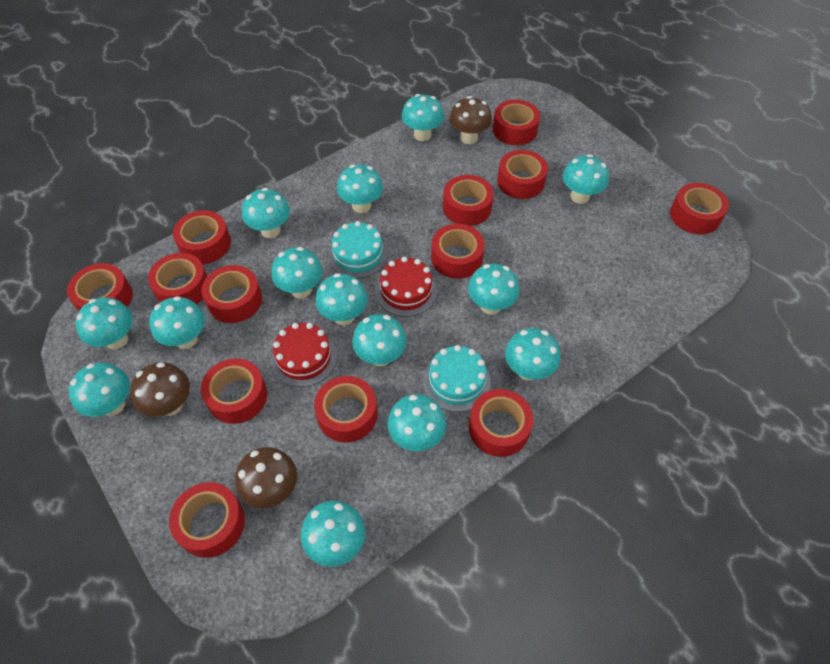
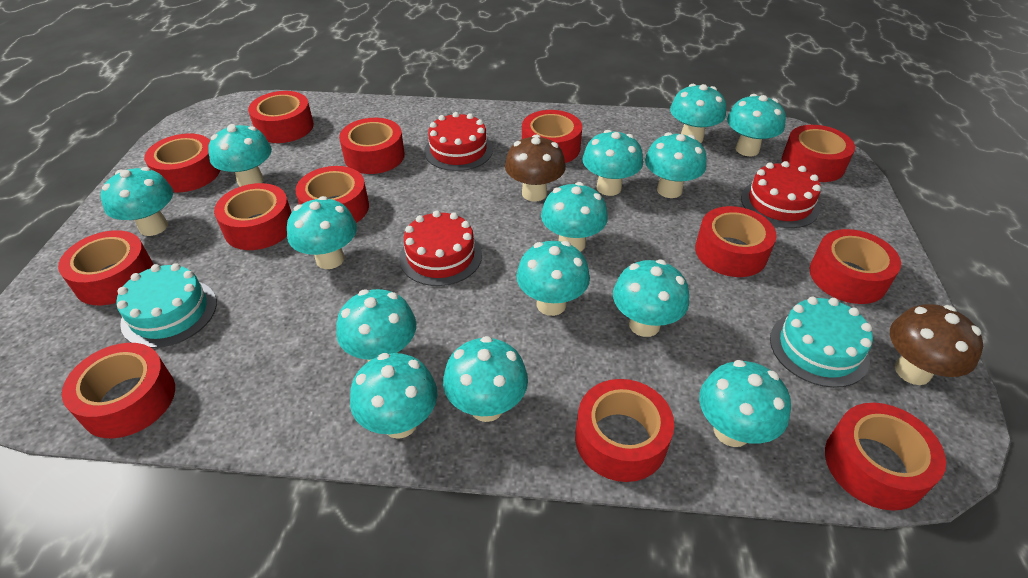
brown mushroom: 3 -> 2
red cake: 2 -> 3

